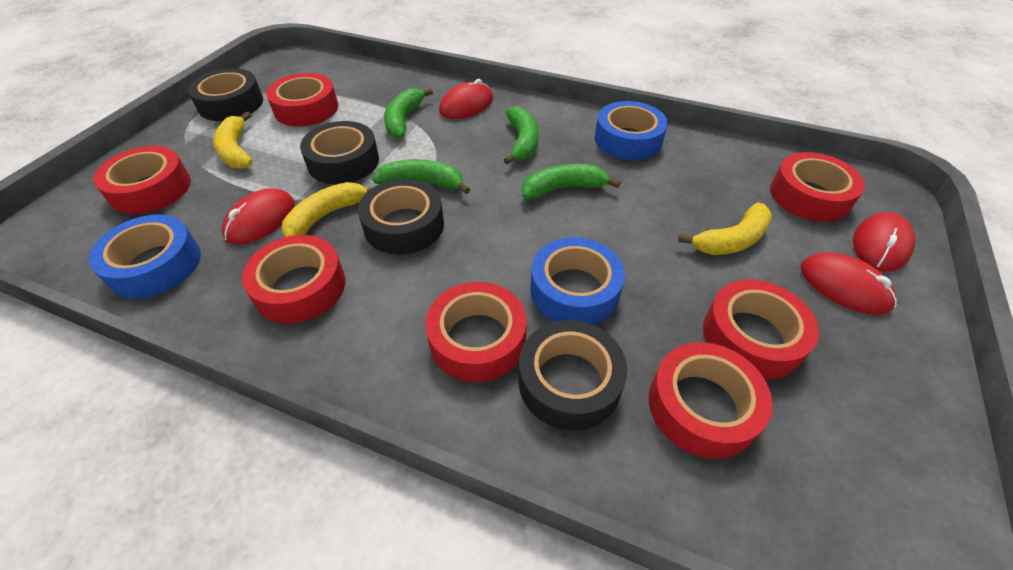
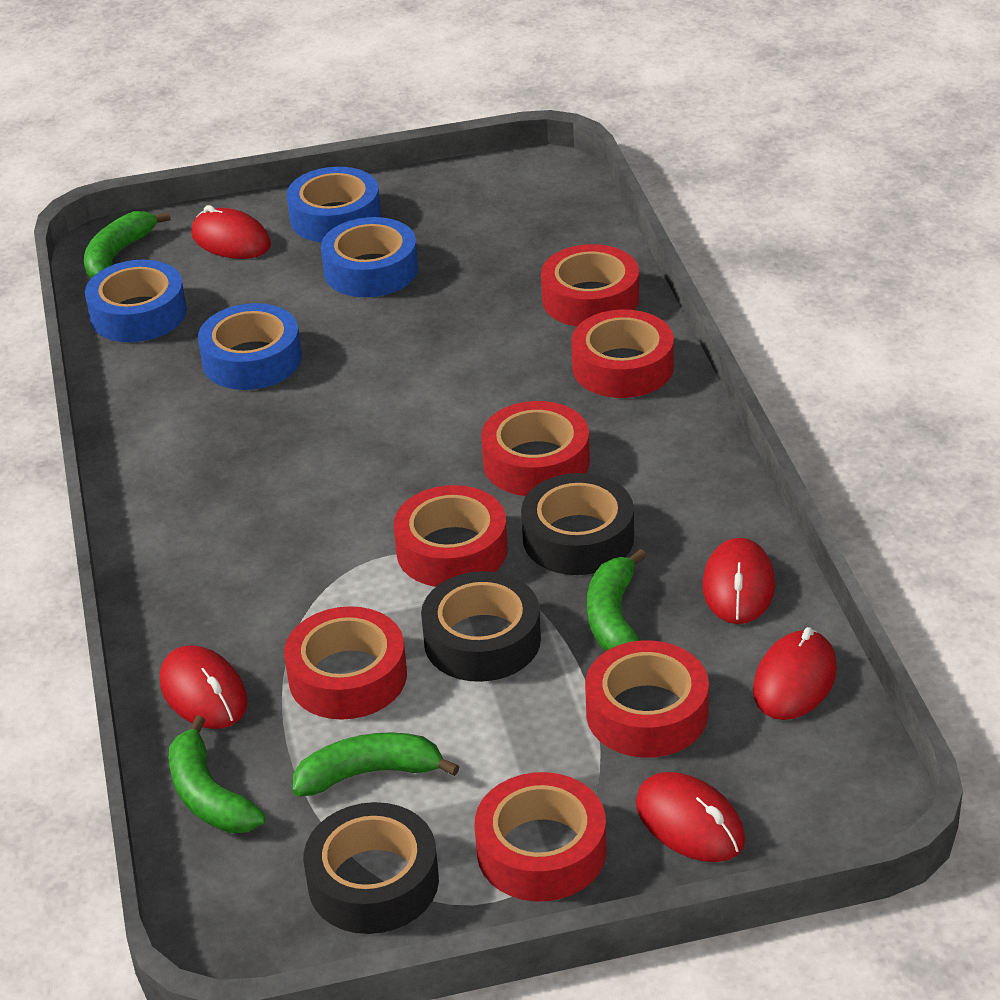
black tape: 4 -> 3
blue tape: 3 -> 4
red mouse: 4 -> 5
yellow banana: 3 -> 0

